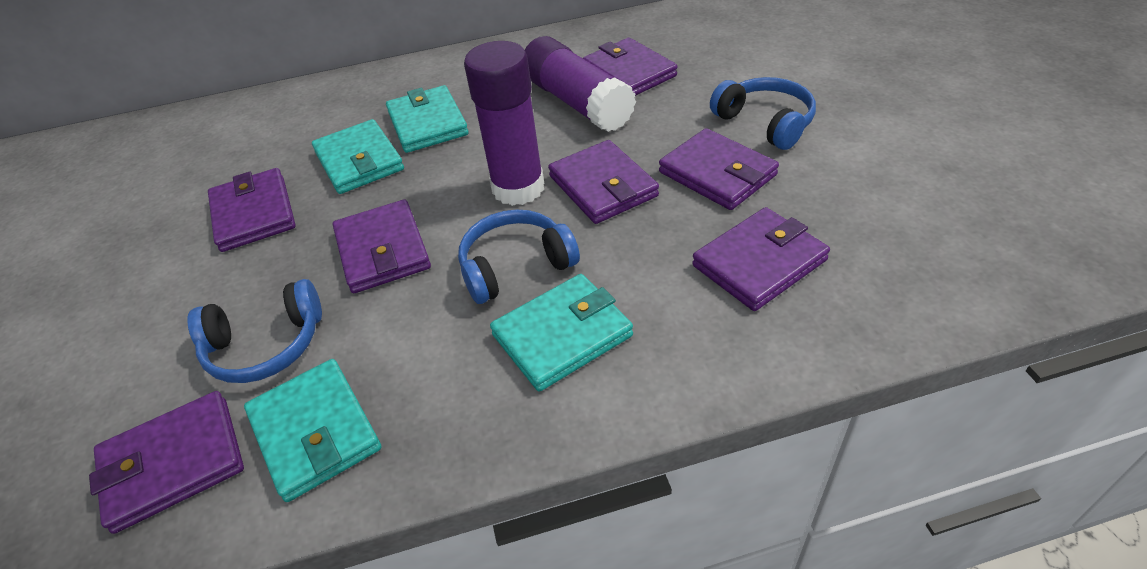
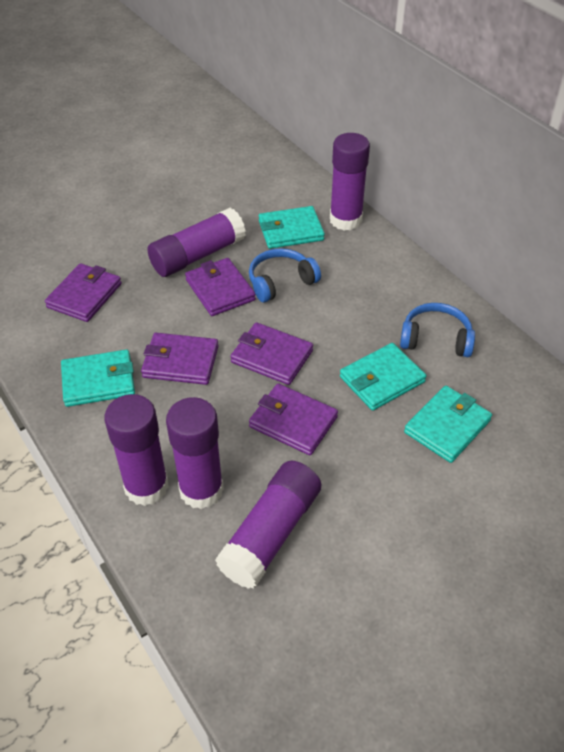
blue headphones: 3 -> 2
purple glue stick: 2 -> 5
purple wallet: 7 -> 5

